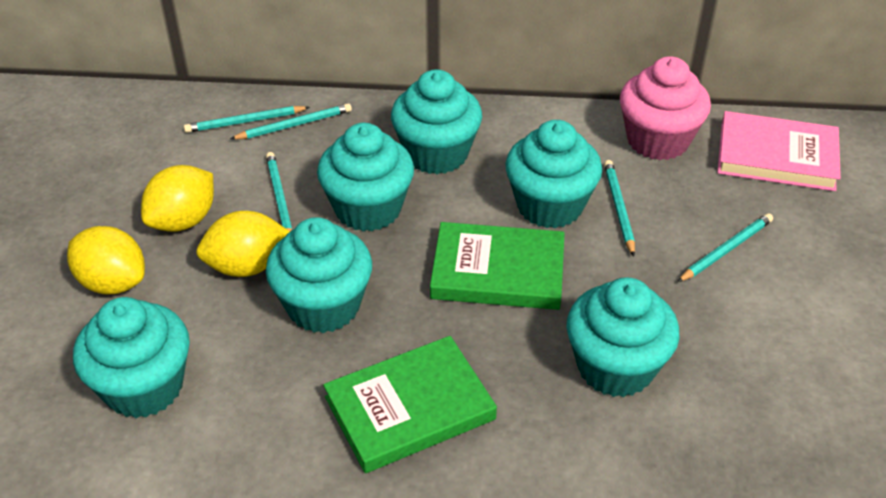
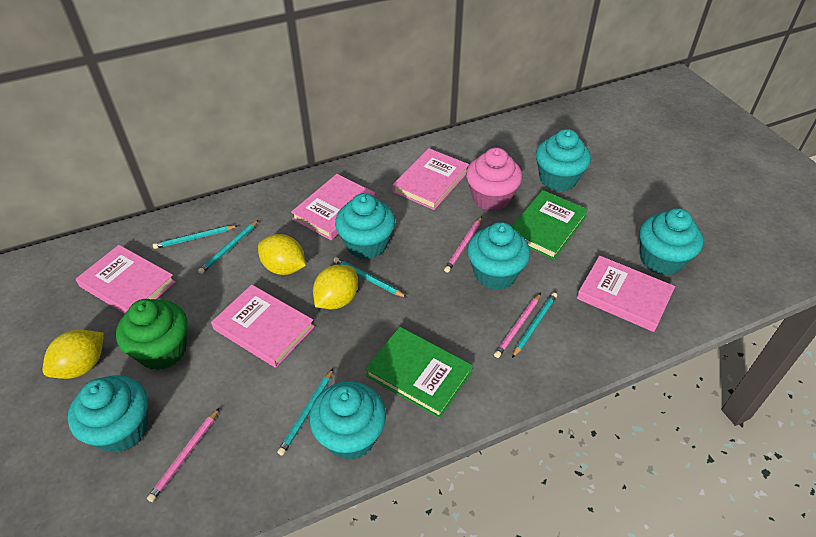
green cupcake: 0 -> 1
pink book: 1 -> 5
pink pencil: 0 -> 3

